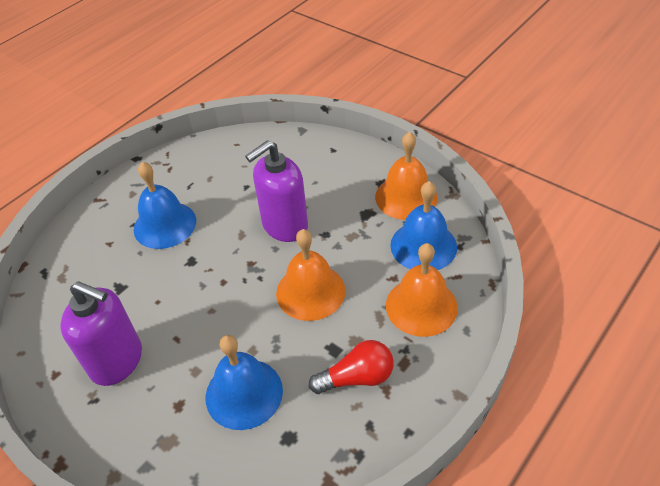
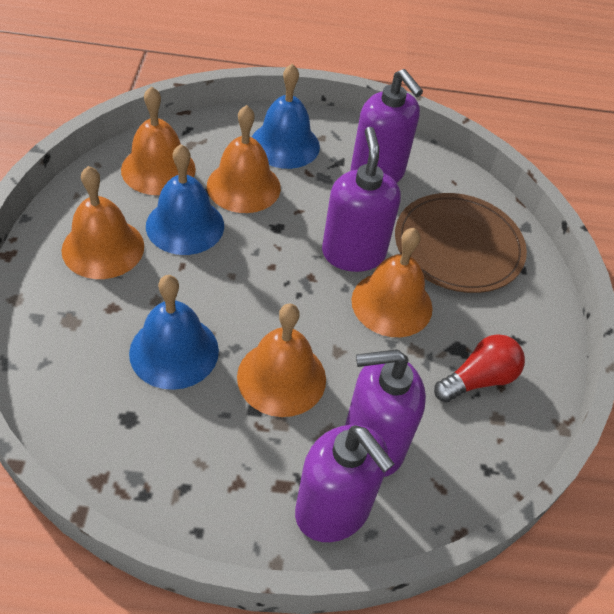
brown plate: 0 -> 1
orange bell: 3 -> 5
purple soap dispenser: 2 -> 4

